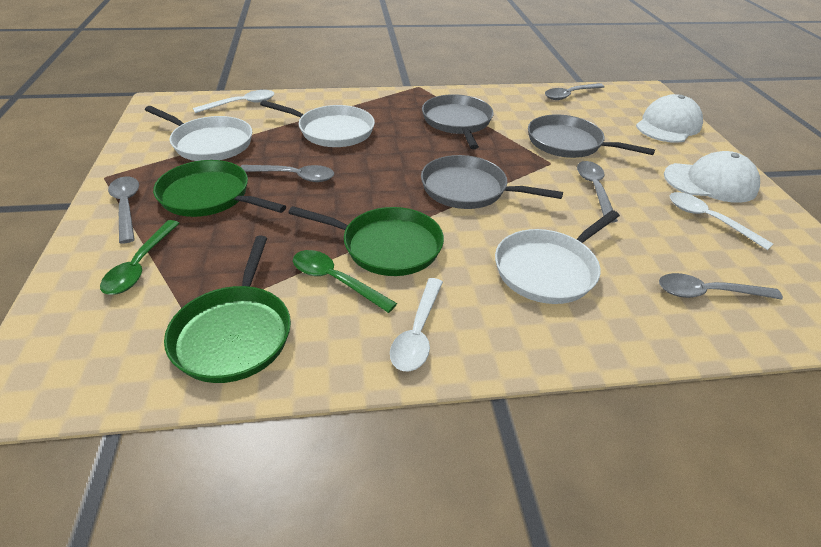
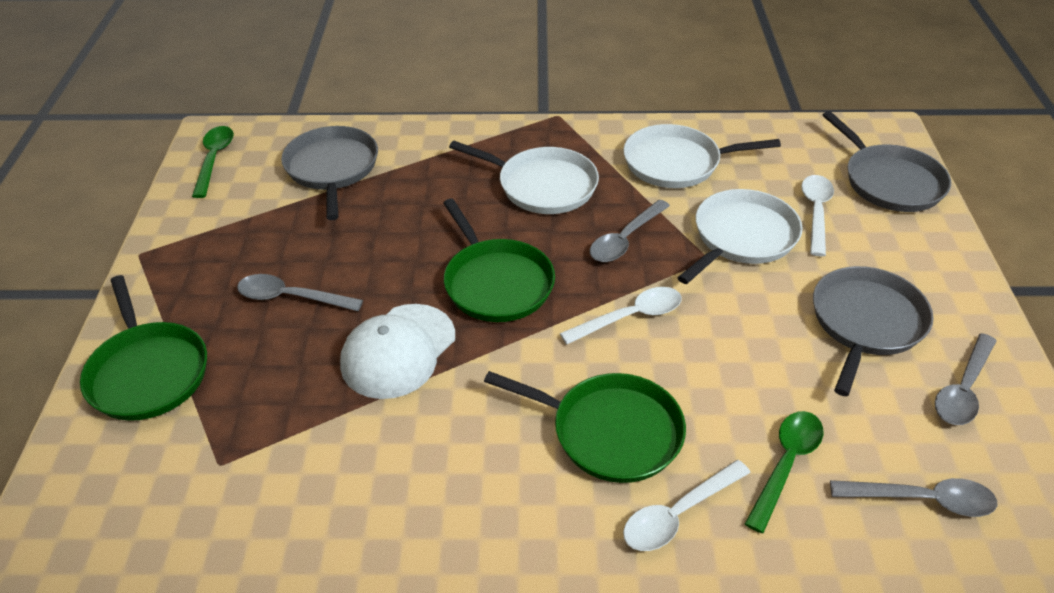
grey spoon: 5 -> 4
white cap: 2 -> 1

